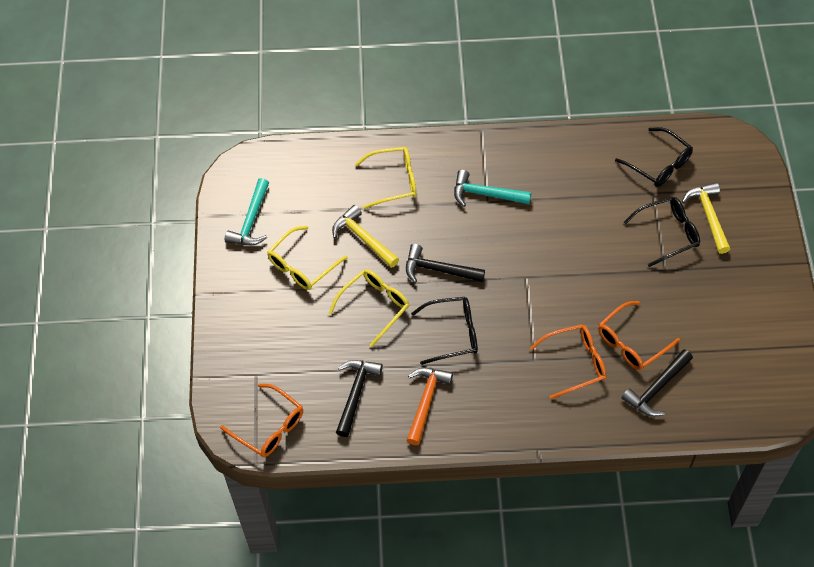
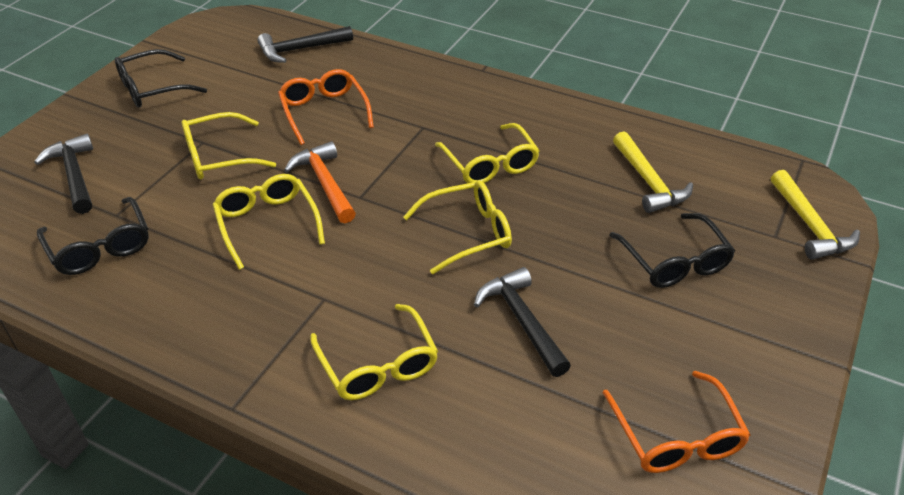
orange glasses: 3 -> 2
turquoise hammer: 2 -> 0
yellow glasses: 3 -> 5

